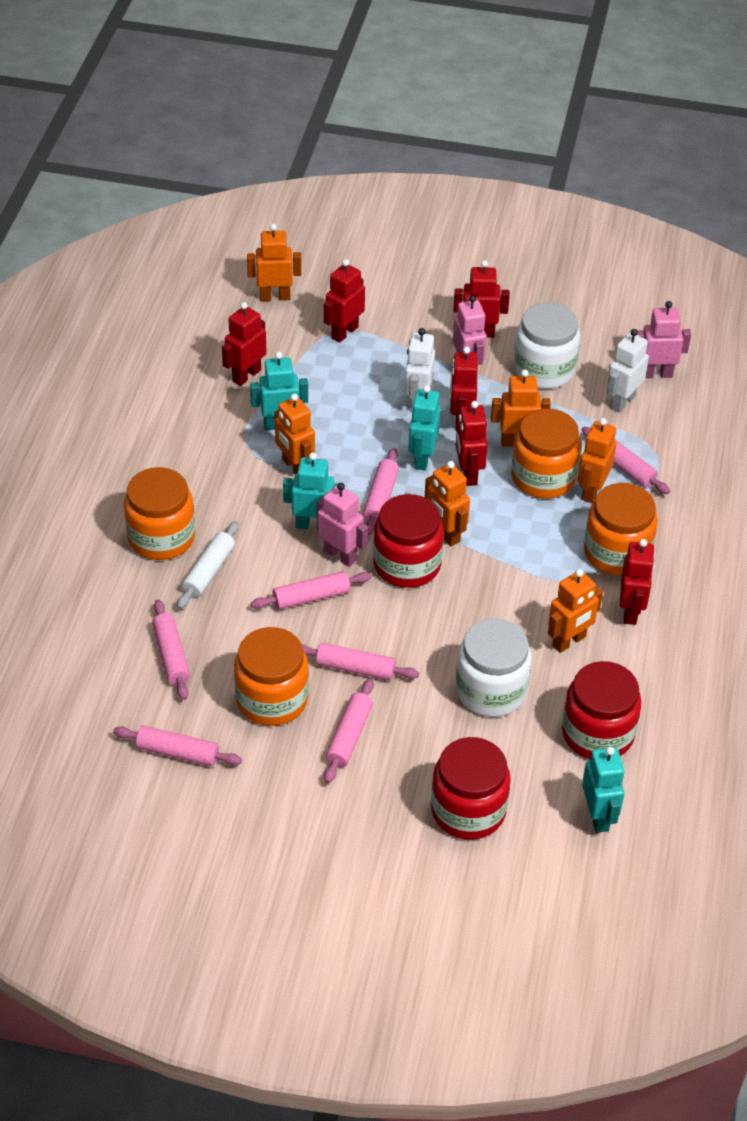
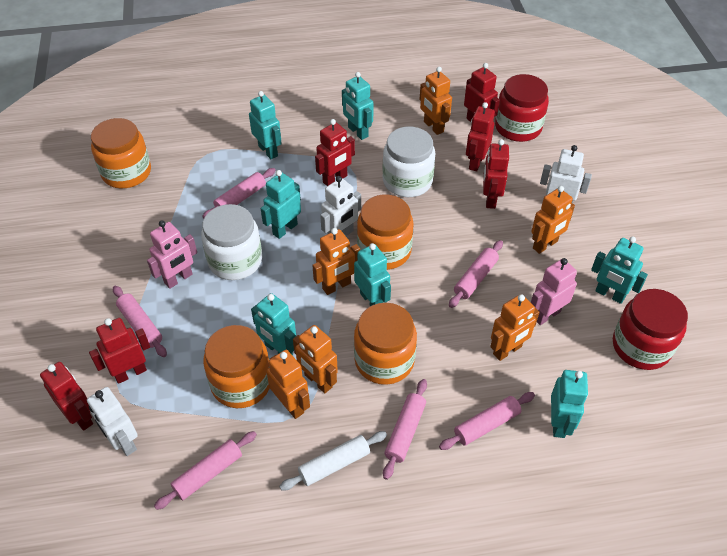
pink robot: 3 -> 2
pink rolling pin: 7 -> 6
red jar: 3 -> 2
turquoise robot: 4 -> 7
white robot: 2 -> 3

